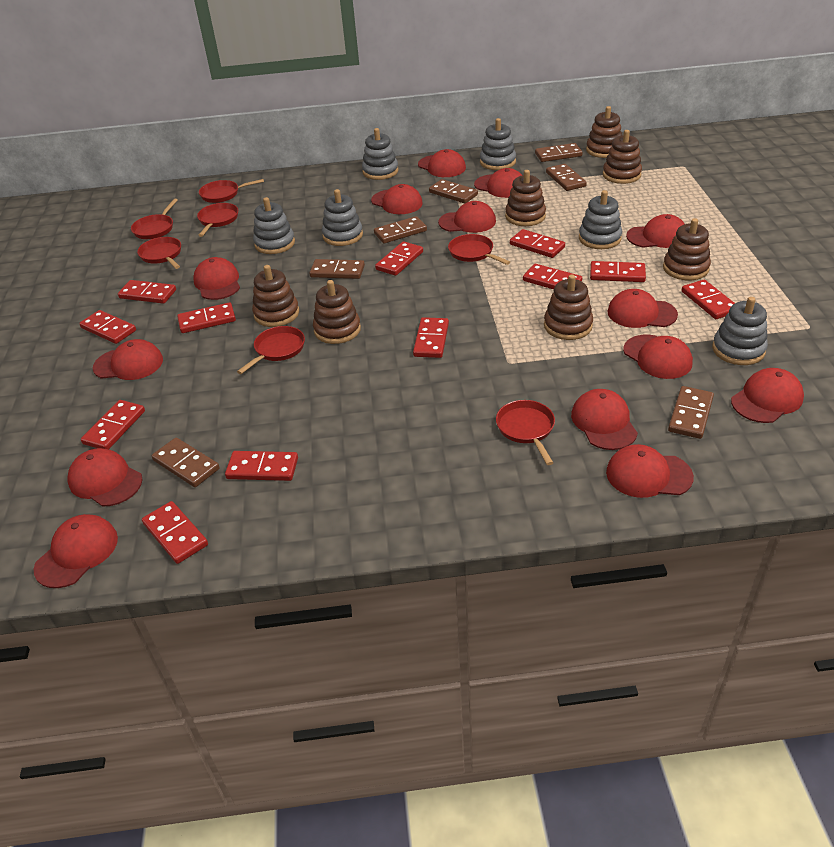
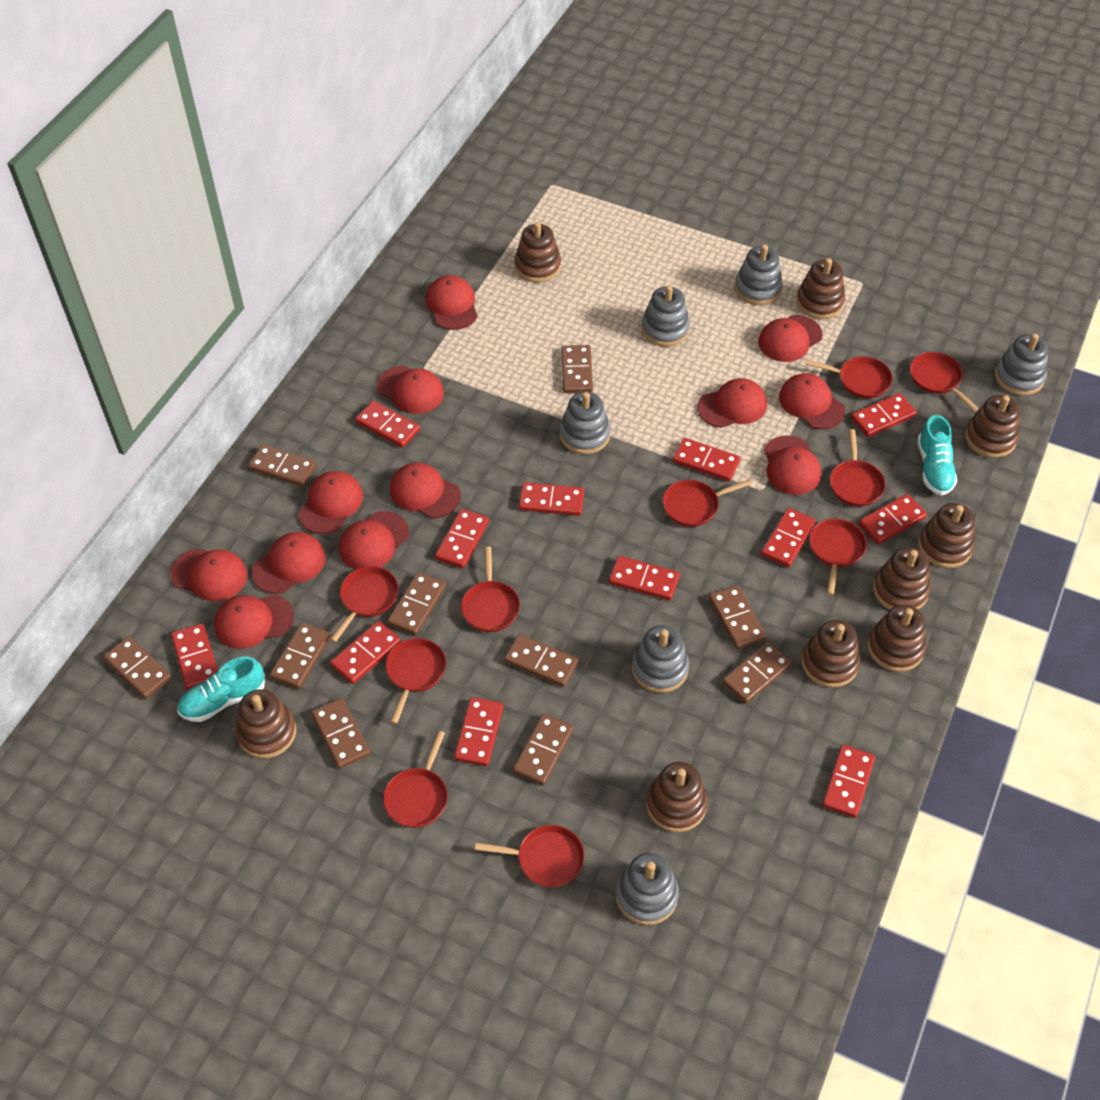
brown domino: 7 -> 10
brown stacking toy: 7 -> 9
red cap: 14 -> 12
red pan: 7 -> 10
turquoise shoe: 0 -> 2

